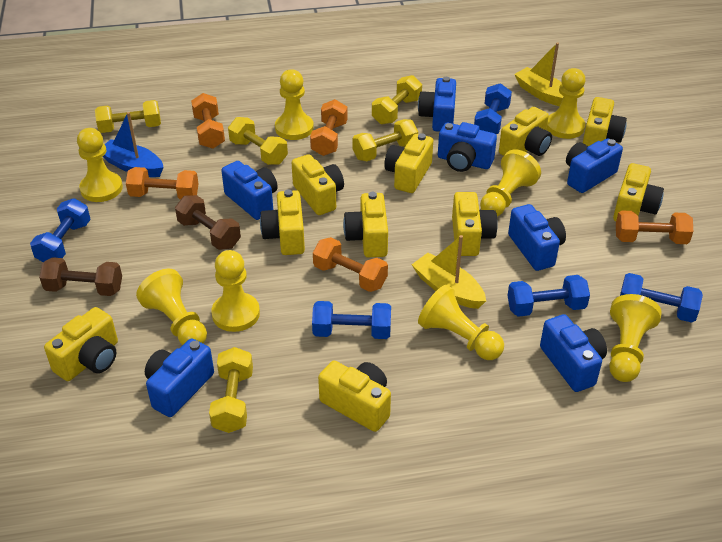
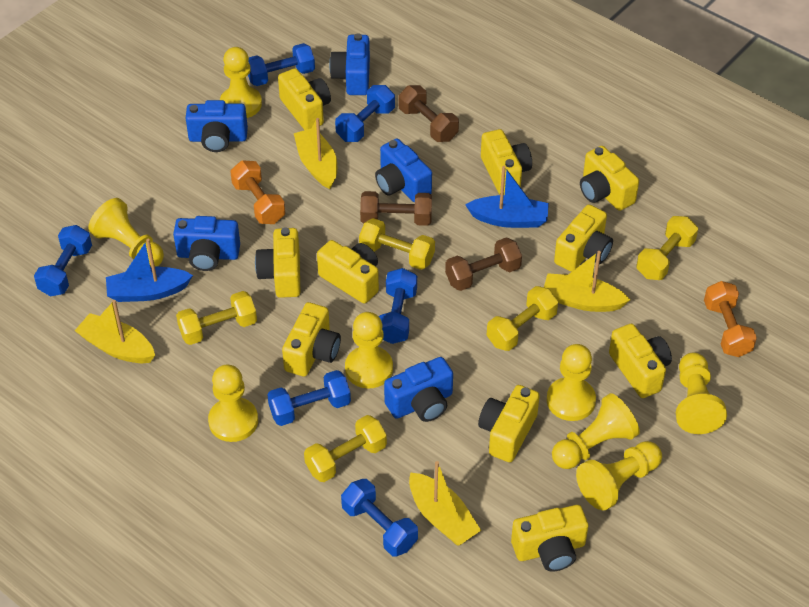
blue boat: 1 -> 2
blue camera: 7 -> 5
blue dumbbell: 5 -> 6
brown dumbbell: 2 -> 3
orange dumbbell: 5 -> 2
yellow boat: 2 -> 4

